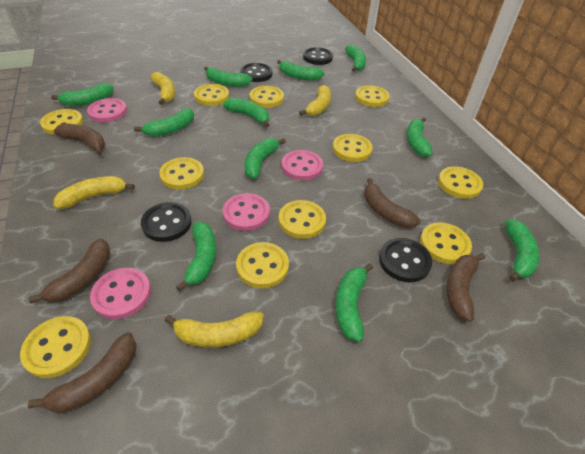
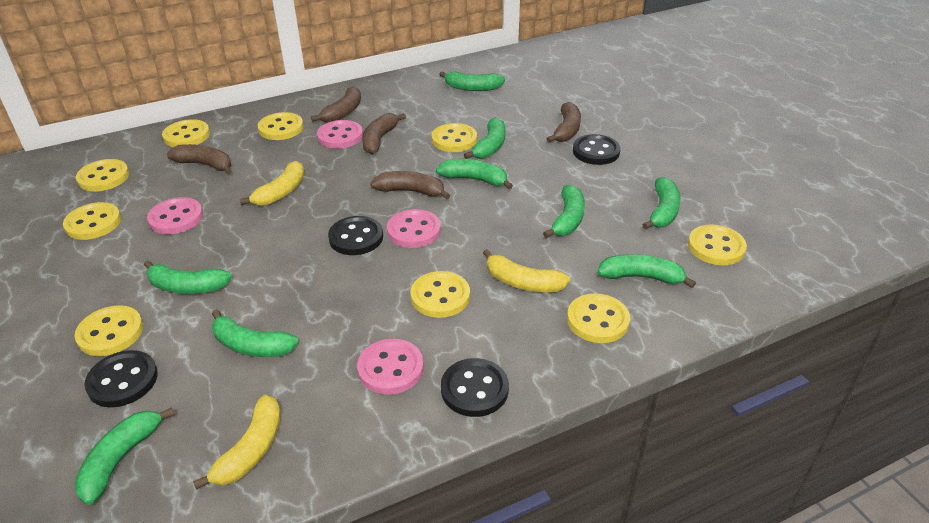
green banana: 11 -> 9
yellow banana: 4 -> 3
yellow button: 11 -> 9

